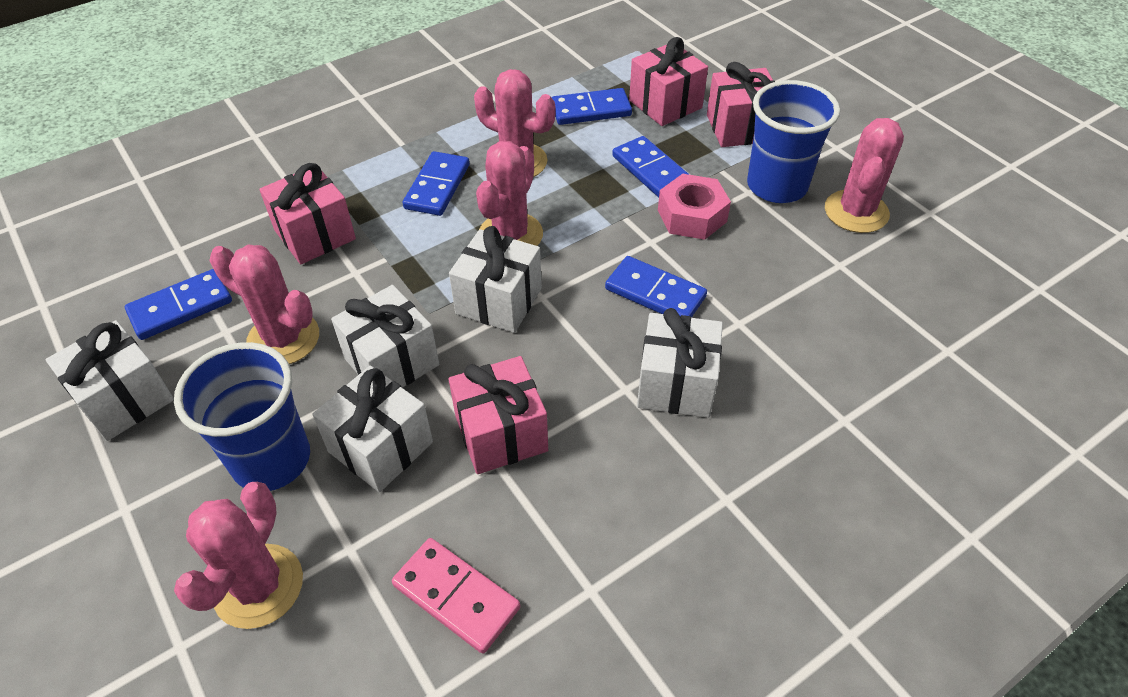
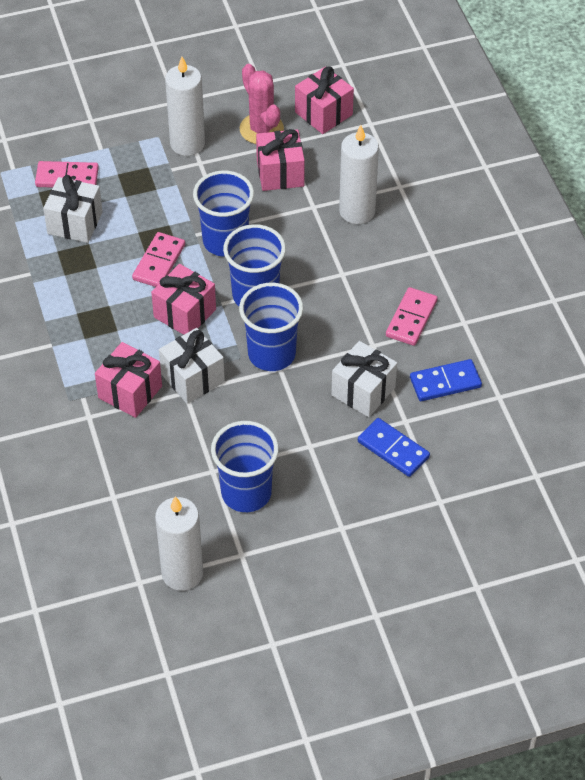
blue cup: 2 -> 4
blue domino: 5 -> 2
pink cactus: 5 -> 1
pink domino: 1 -> 3
pink nut: 1 -> 0
white candle: 0 -> 3
white gift: 5 -> 3

